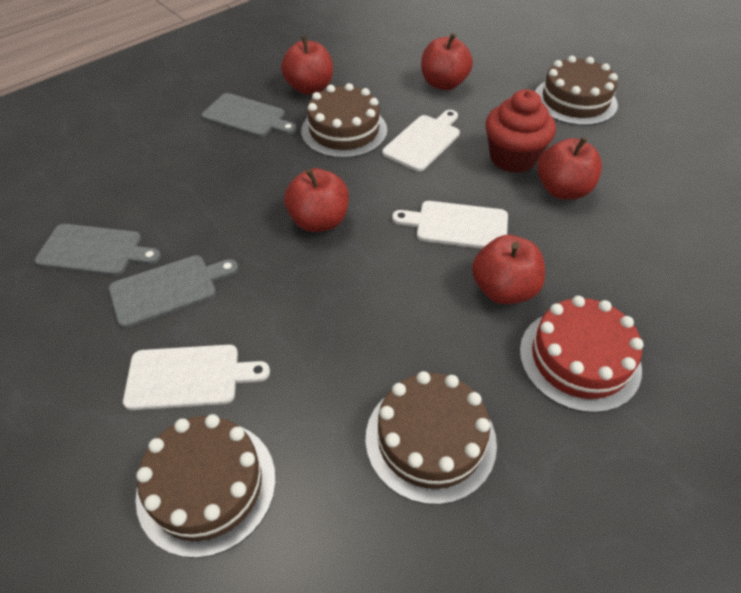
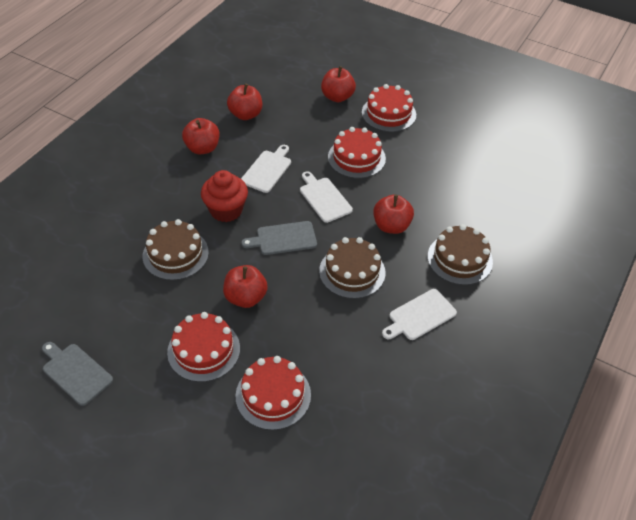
brown cake: 4 -> 3
grey cutting board: 3 -> 2
red cake: 1 -> 4

